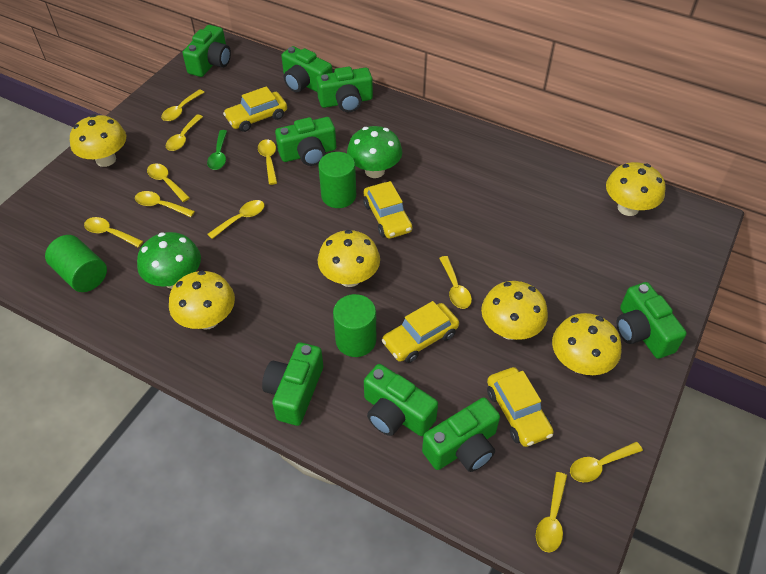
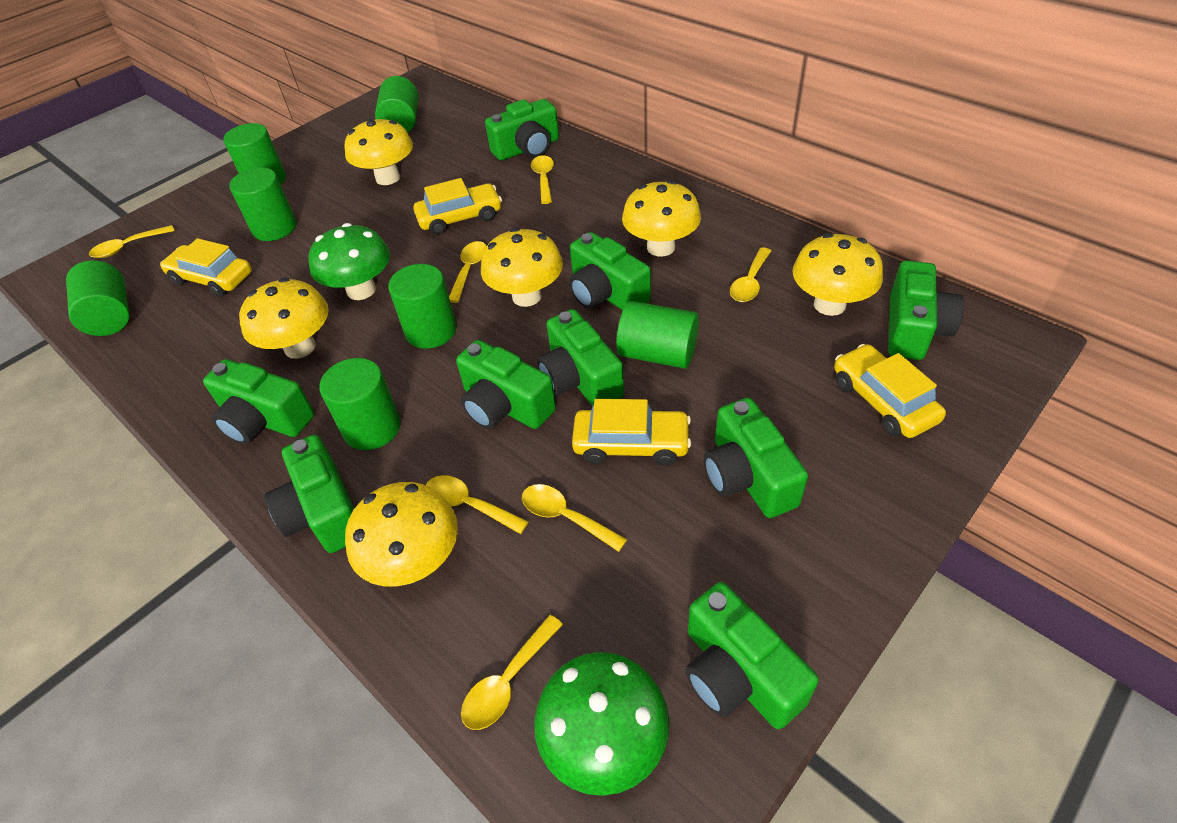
green camera: 8 -> 9
green cylinder: 3 -> 7
green spoon: 1 -> 0
yellow spoon: 10 -> 7

